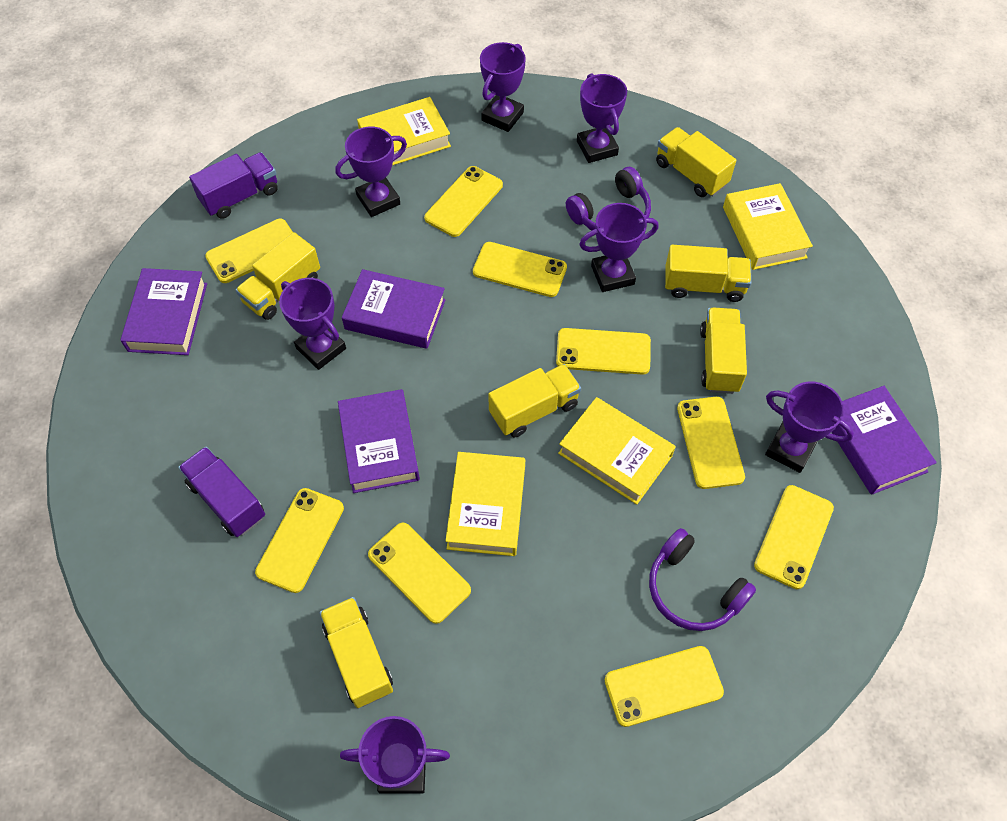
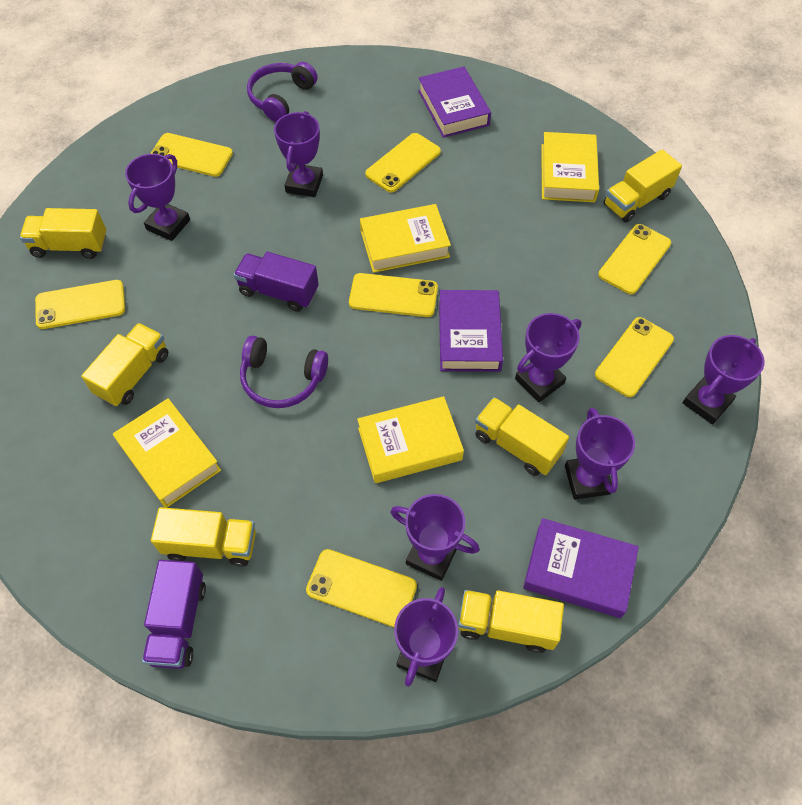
purple book: 4 -> 3
yellow phone: 9 -> 7

